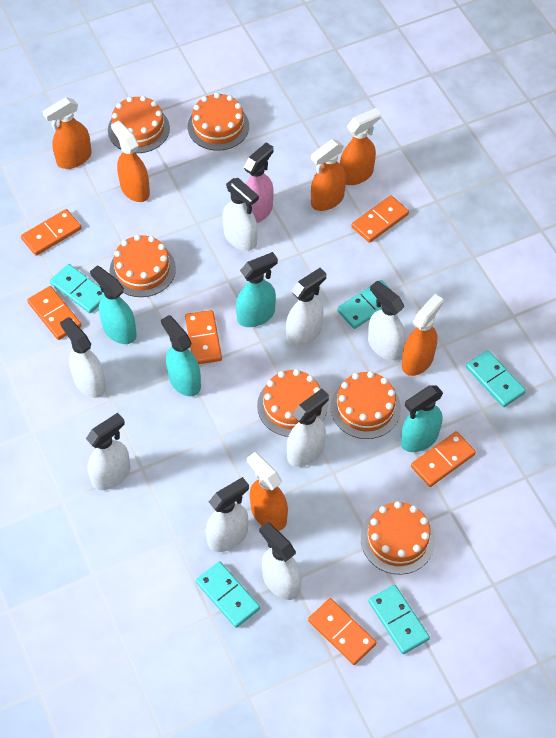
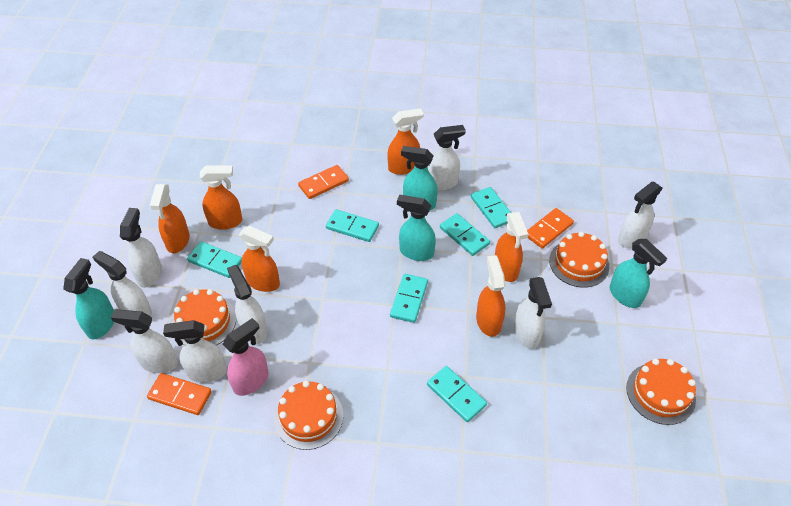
orange cake: 6 -> 4
orange domino: 6 -> 3
turquoise domino: 5 -> 6

